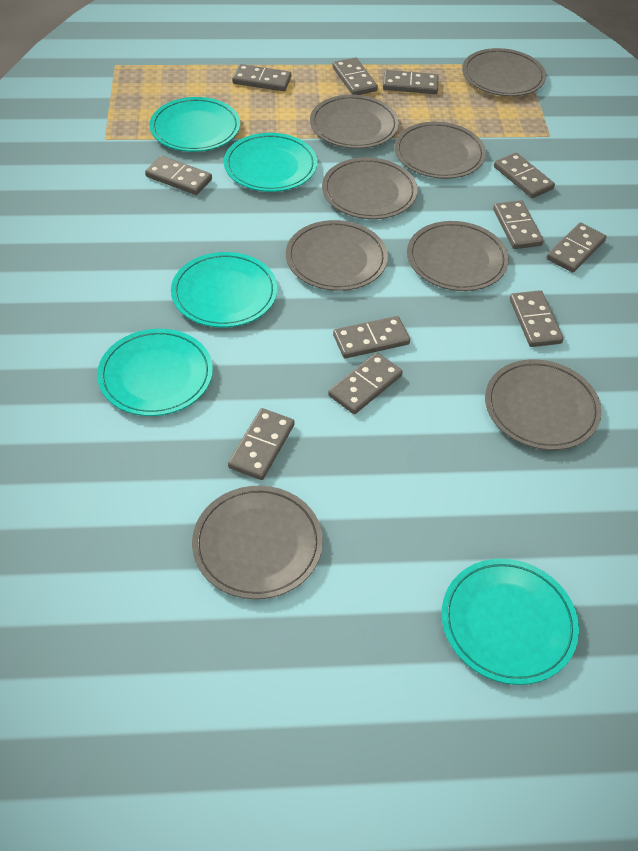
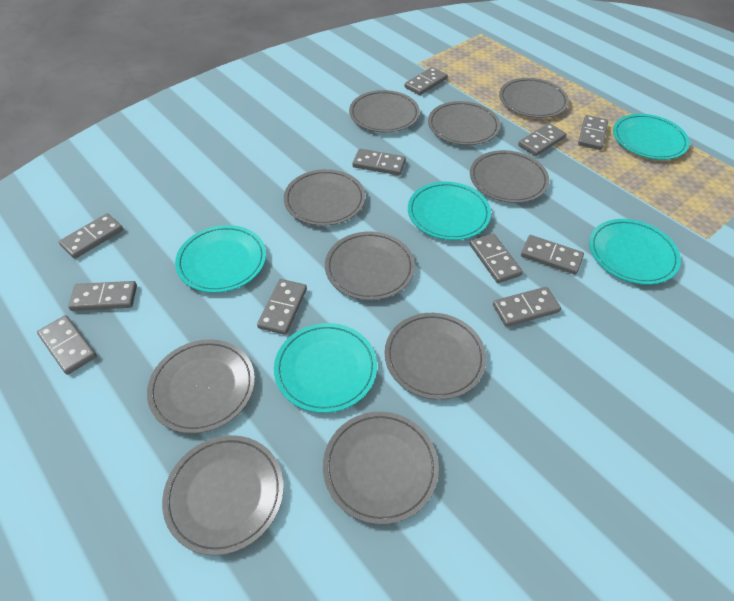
grey plate: 8 -> 10

